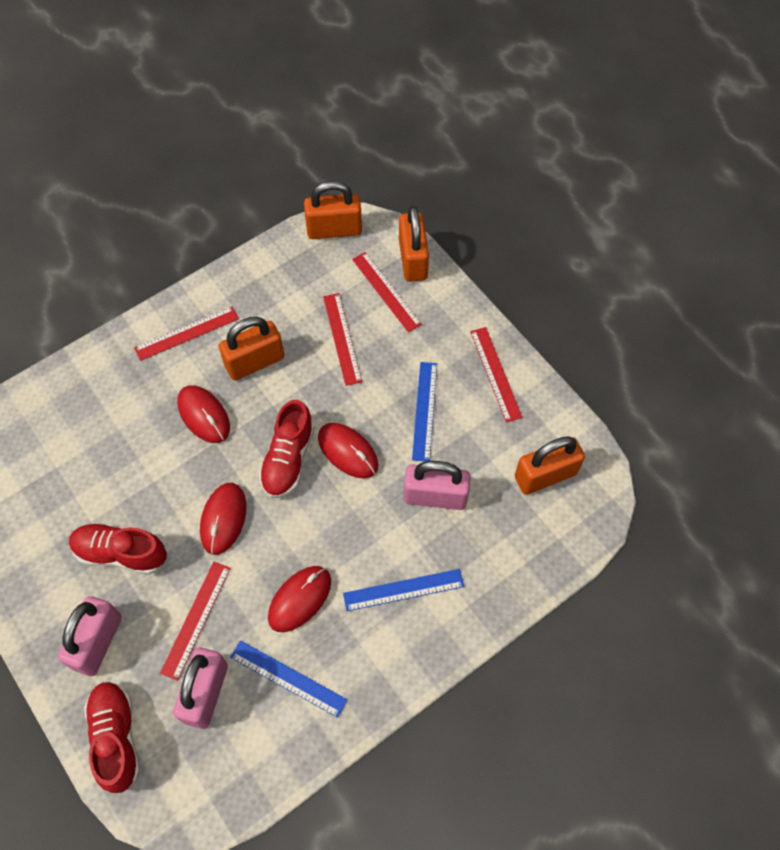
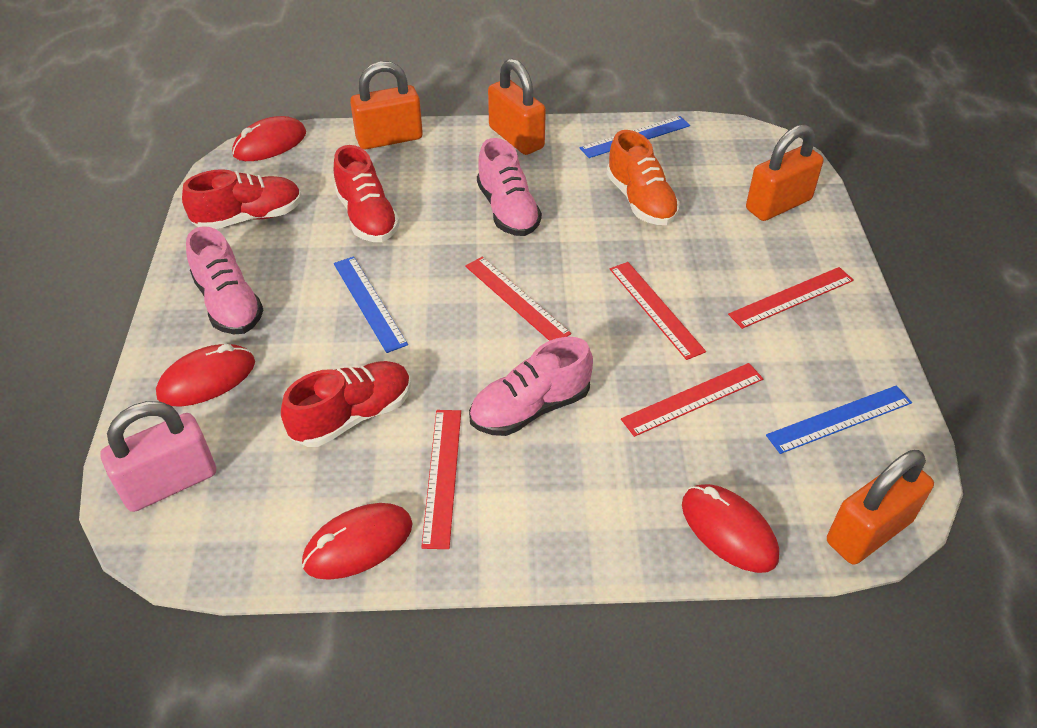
orange shoe: 0 -> 1
pink padlock: 3 -> 1
pink shoe: 0 -> 3

